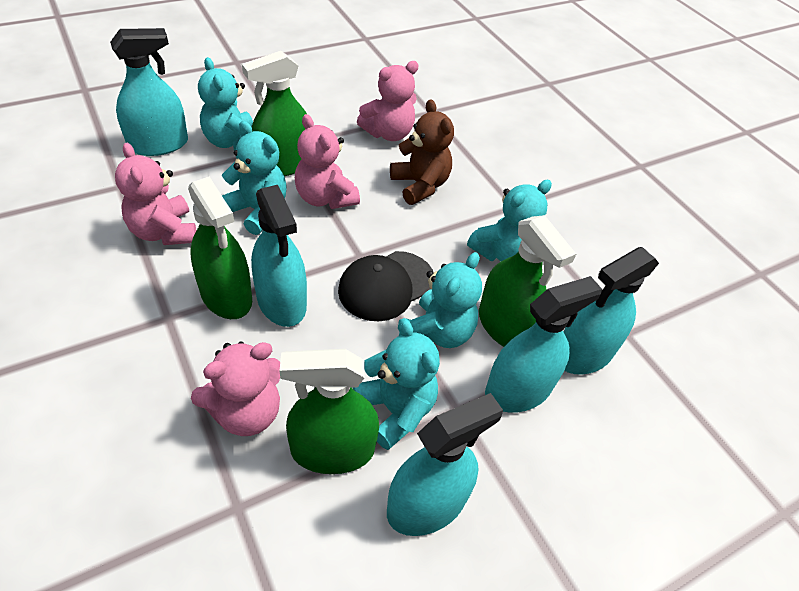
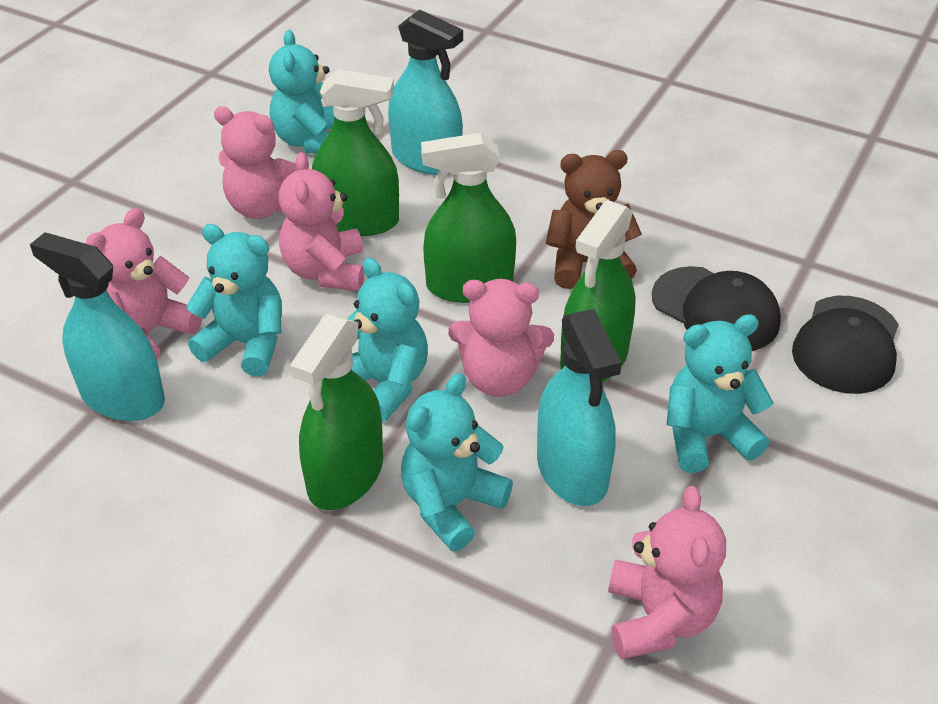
black cap: 1 -> 2
pink teddy bear: 4 -> 5
turquoise spray bottle: 5 -> 3

